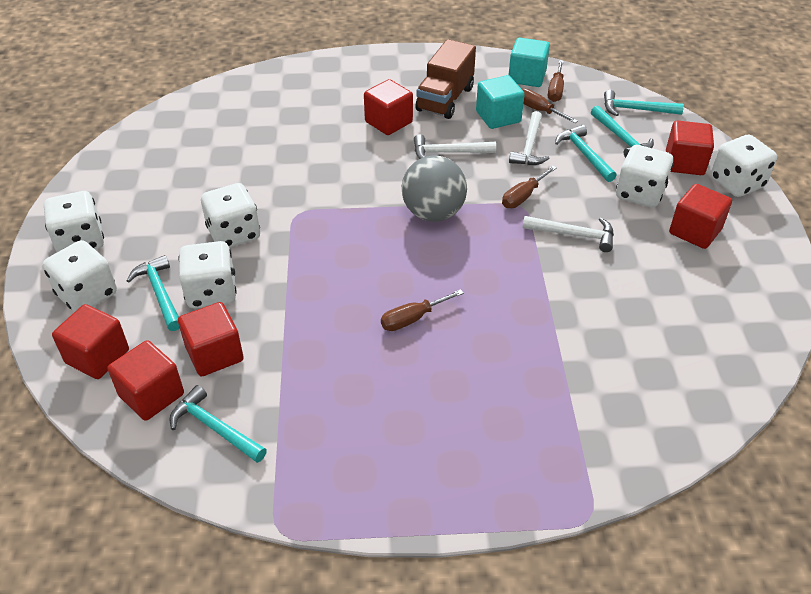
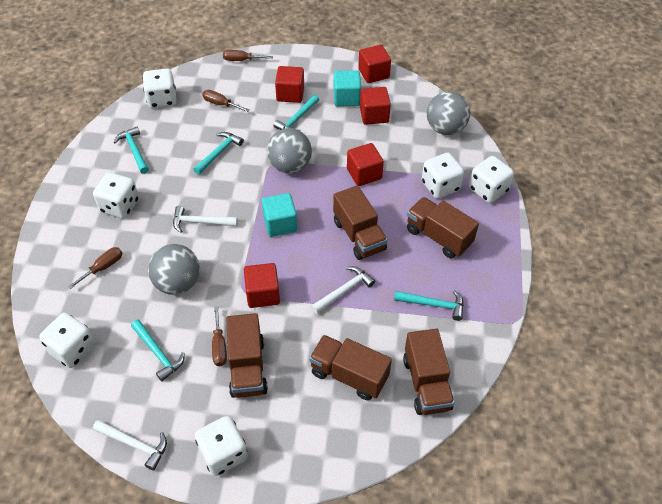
brown truck: 1 -> 5
grey ball: 1 -> 3
red cube: 6 -> 5

